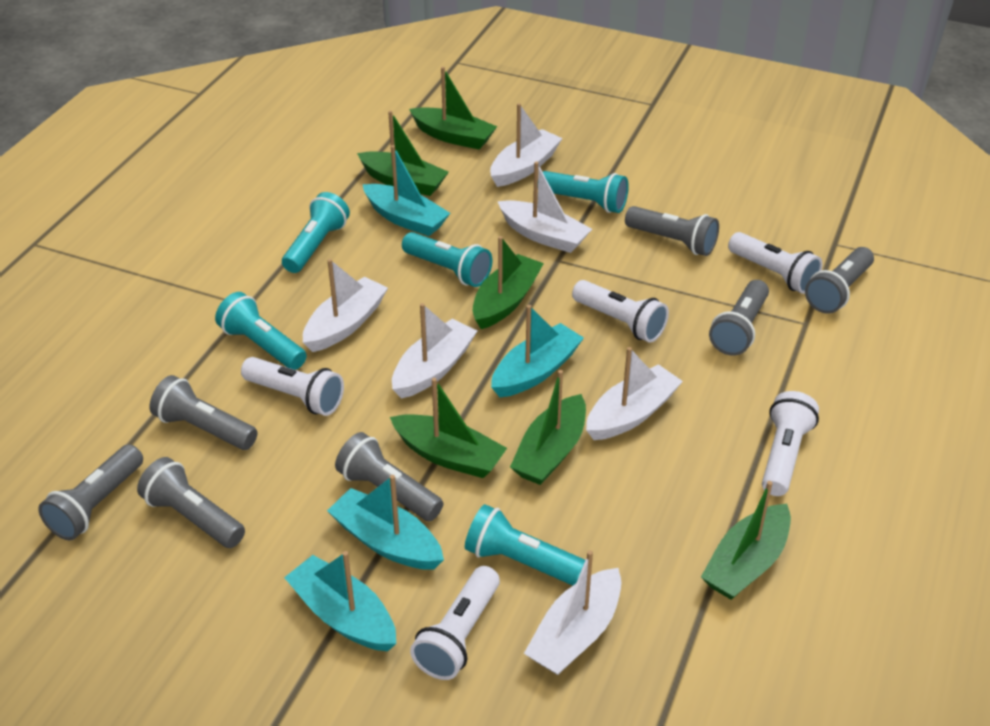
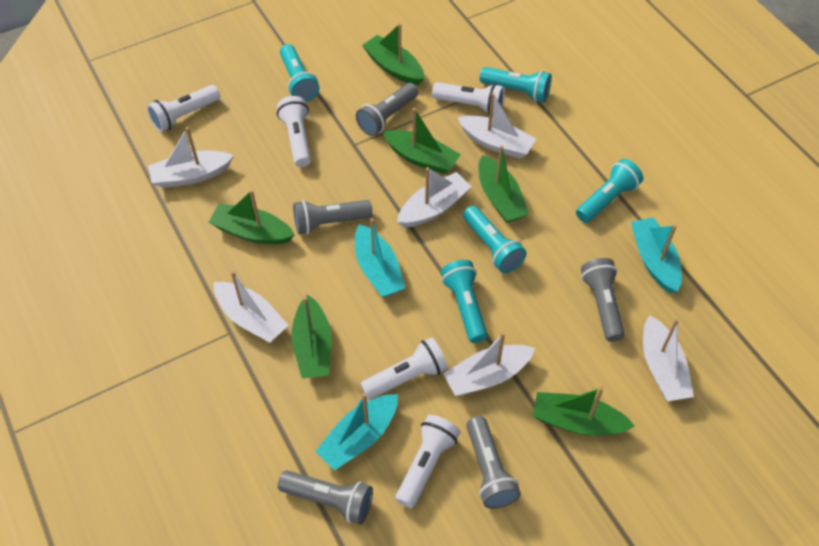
grey flashlight: 7 -> 5
turquoise boat: 4 -> 3

